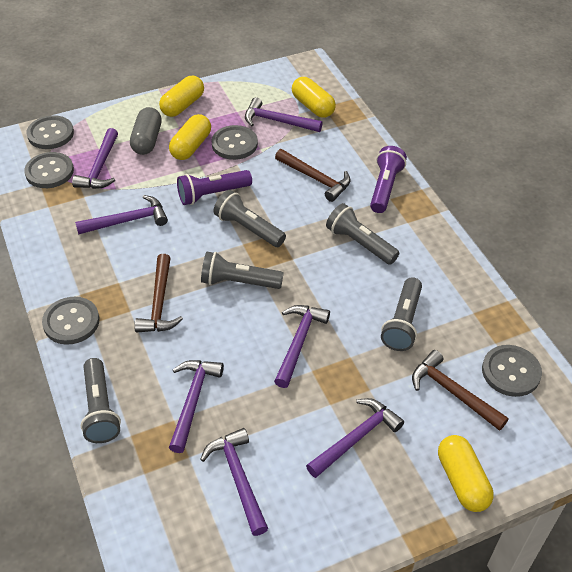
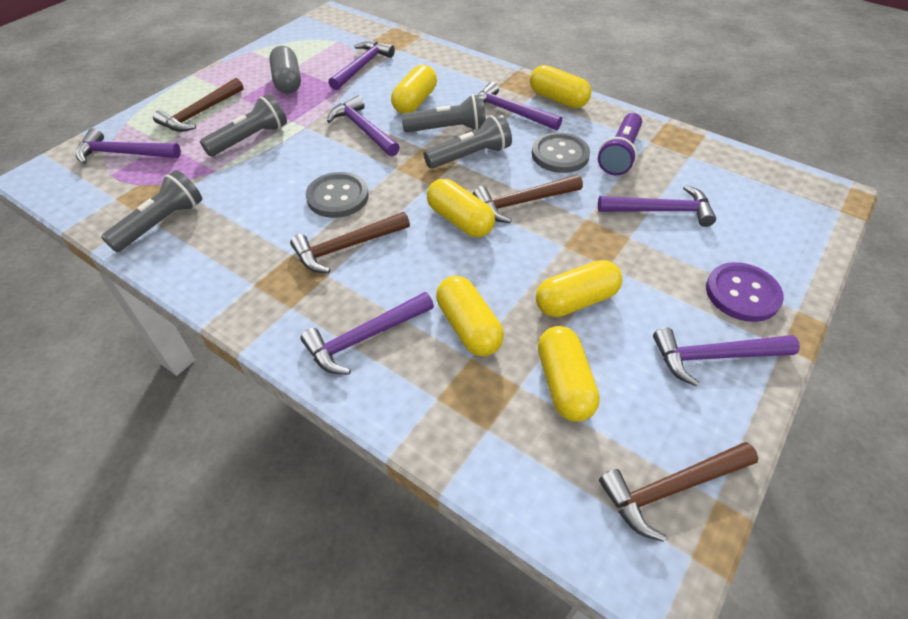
brown hammer: 3 -> 4
grey button: 5 -> 2
grey flashlight: 5 -> 4
purple button: 0 -> 1
purple flashlight: 2 -> 1
yellow capsule: 4 -> 6

